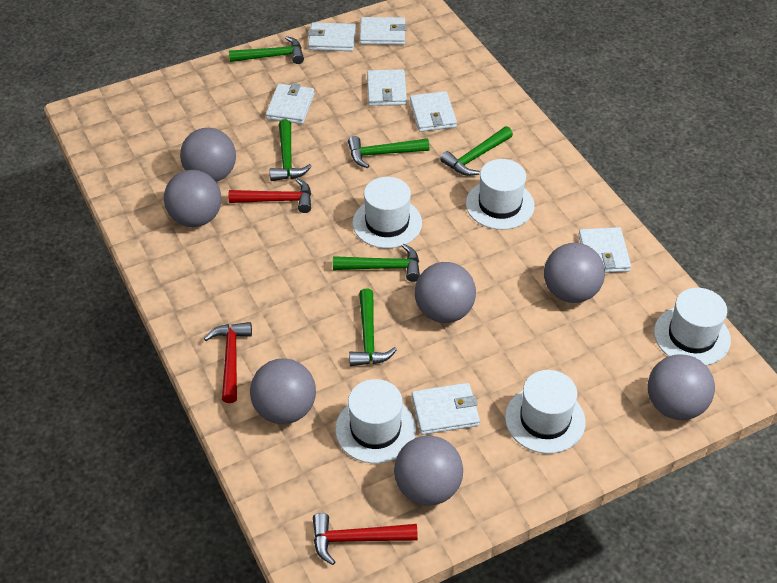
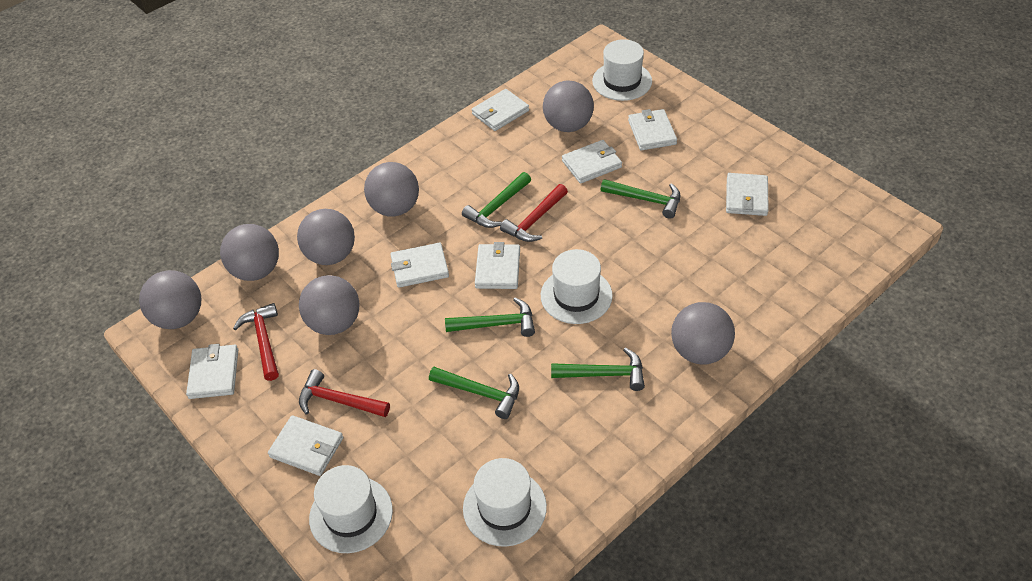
green hammer: 6 -> 5
white hat: 5 -> 4
white wallet: 7 -> 8

